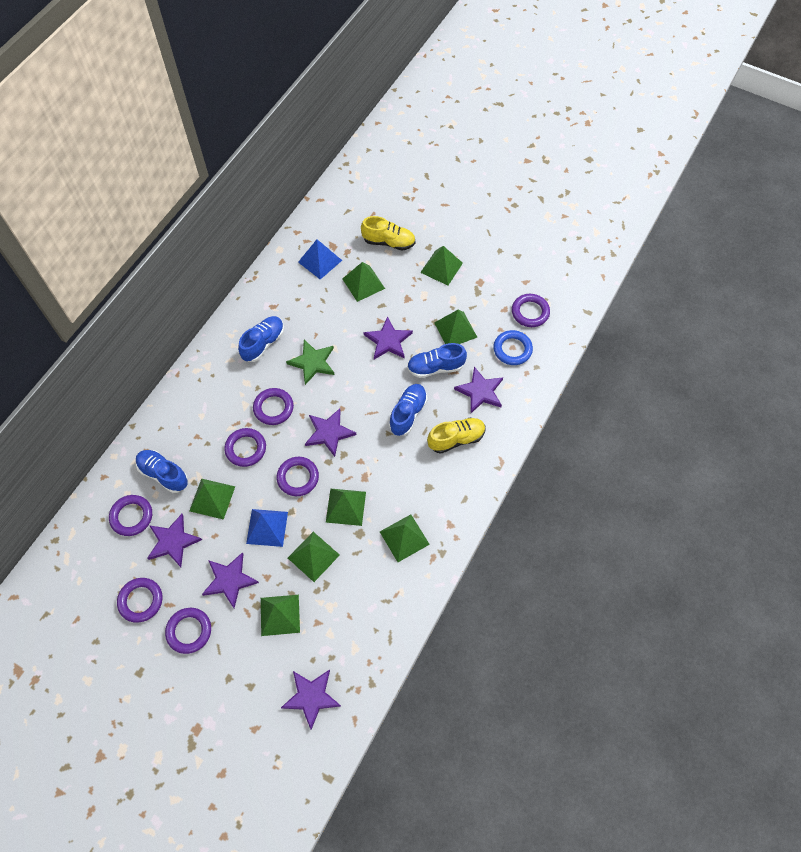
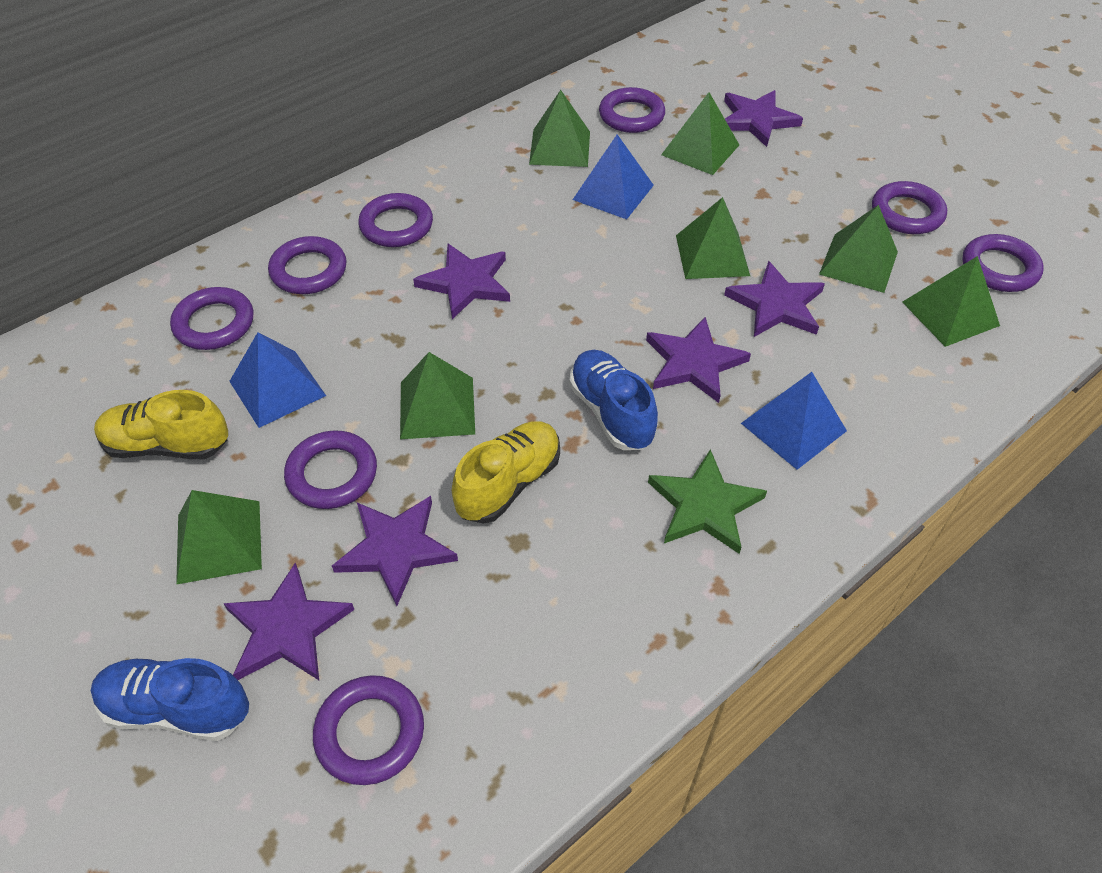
blue pyramid: 2 -> 3
blue ring: 1 -> 0
blue shoe: 4 -> 2
green pyramid: 8 -> 7
purple ring: 7 -> 8

